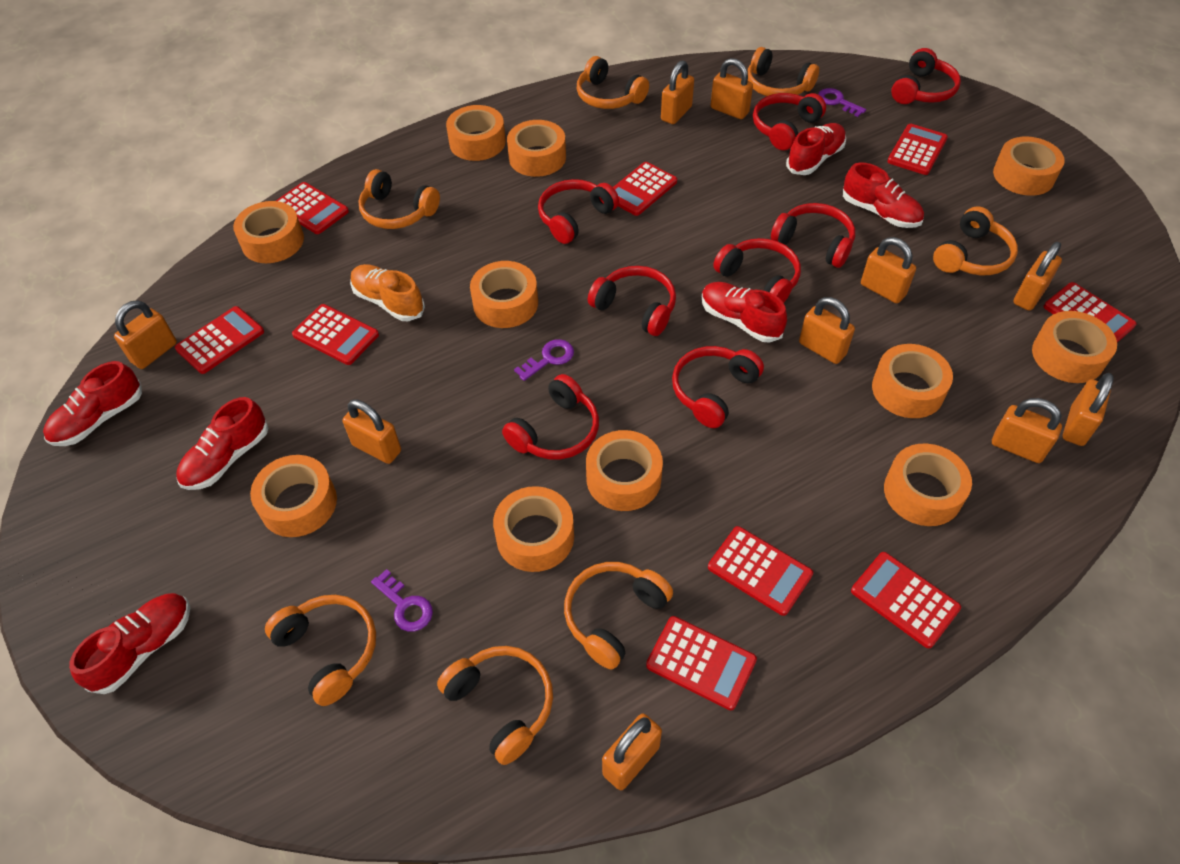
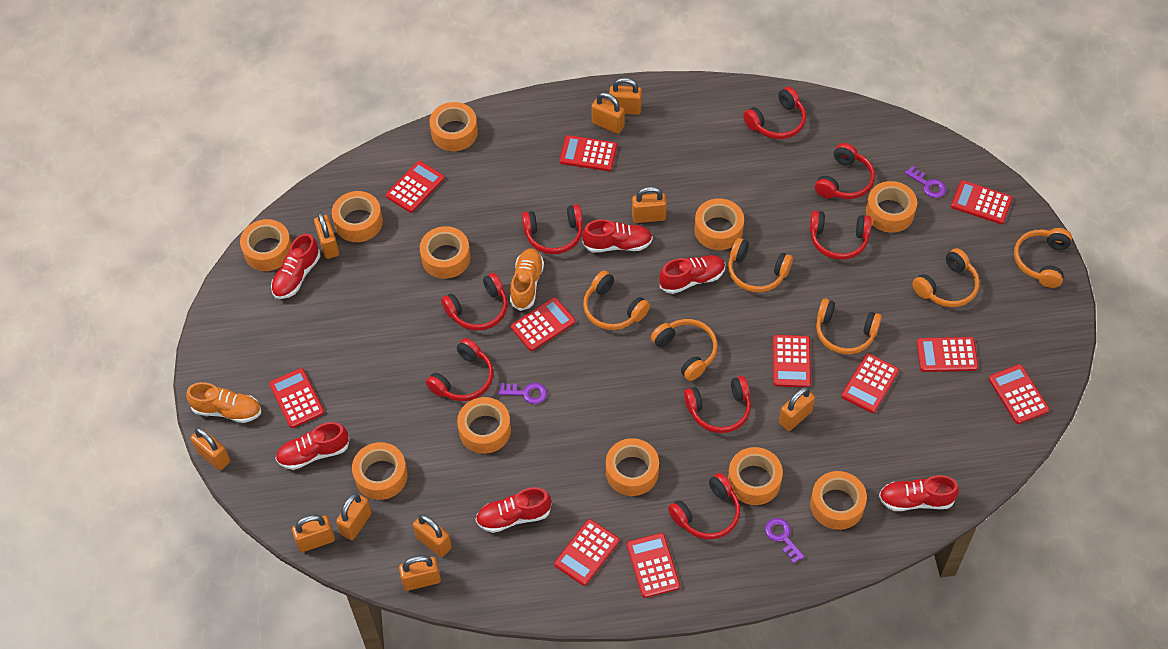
orange headphones: 7 -> 6
orange shoe: 1 -> 2
red calculator: 9 -> 11

